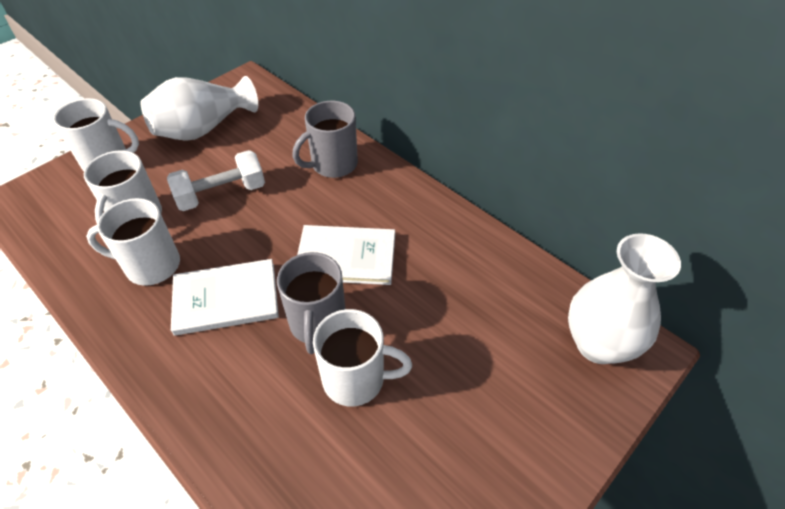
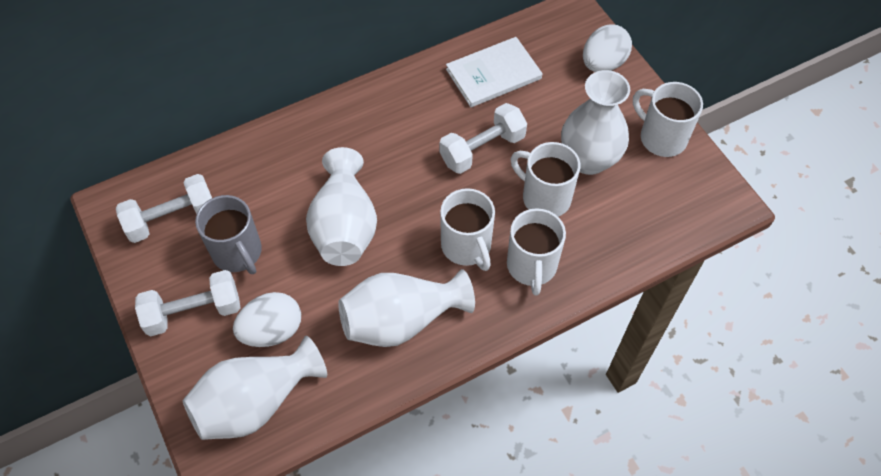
grey mug: 2 -> 1
white book: 2 -> 1
white dumbbell: 1 -> 3
white egg: 0 -> 2
white vase: 2 -> 4

